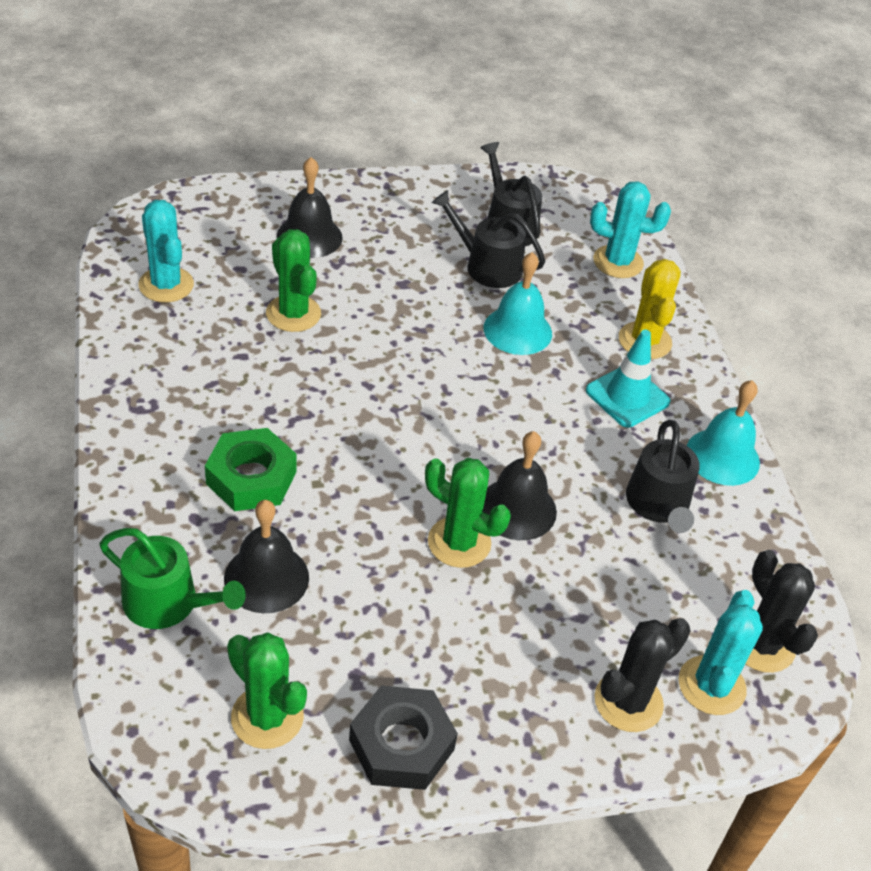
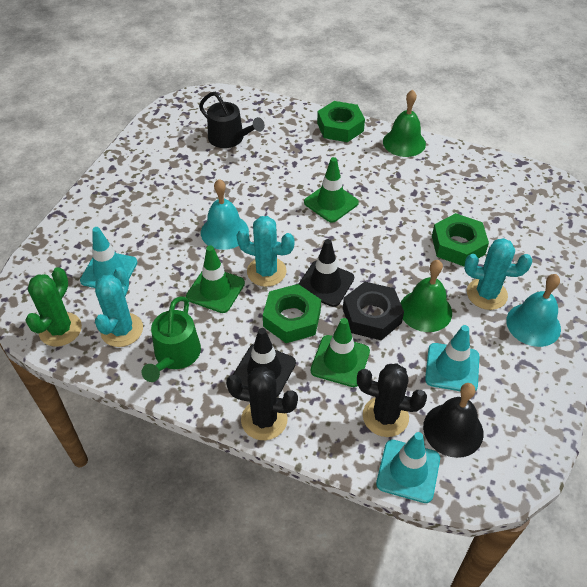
black bell: 3 -> 1
black traffic cone: 0 -> 2
black watering can: 3 -> 1
green bell: 0 -> 2
green cactus: 3 -> 1
green nut: 1 -> 3
green traffic cone: 0 -> 3
turquoise traffic cone: 1 -> 3
yellow cactus: 1 -> 0

